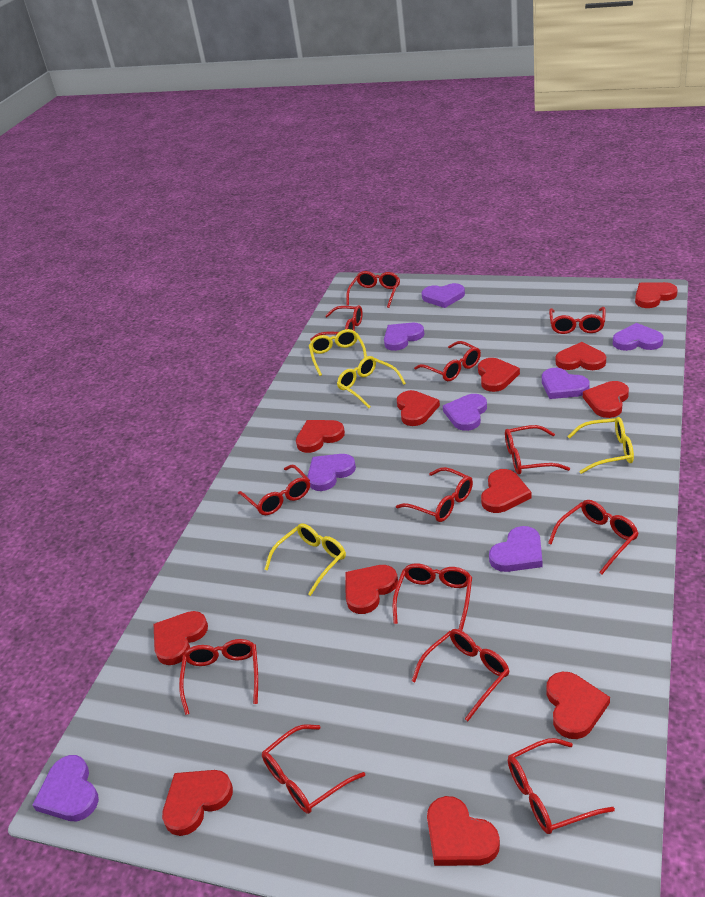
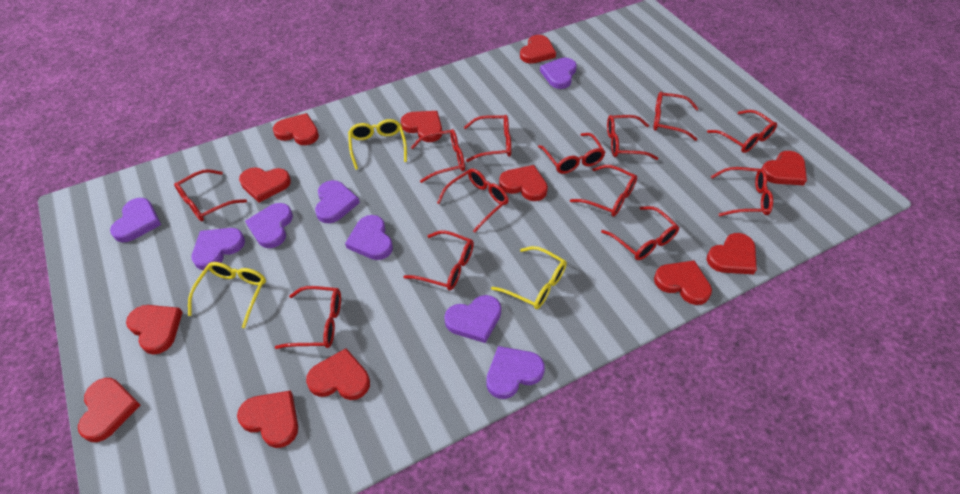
yellow glasses: 4 -> 3

